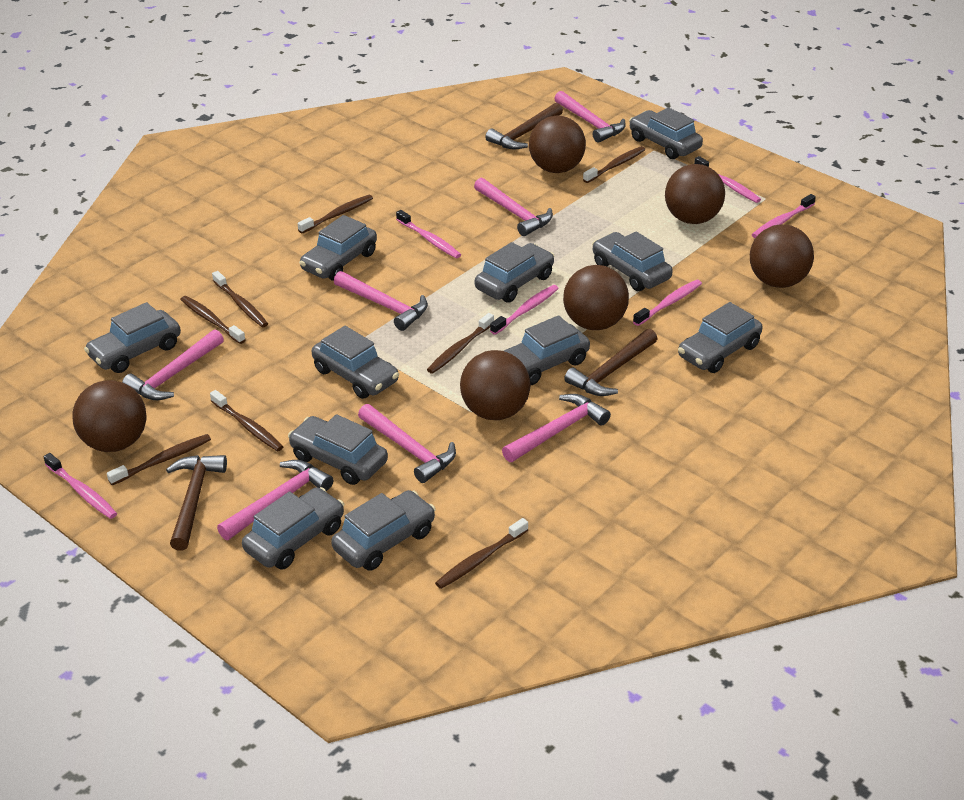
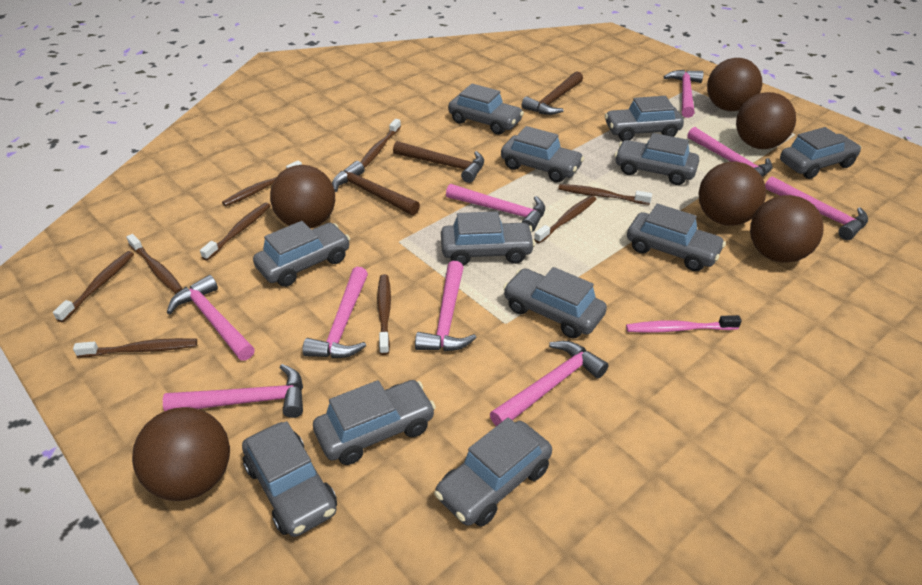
brown toothbrush: 8 -> 9
grey car: 11 -> 12
pink hammer: 7 -> 9
pink toothbrush: 6 -> 1

